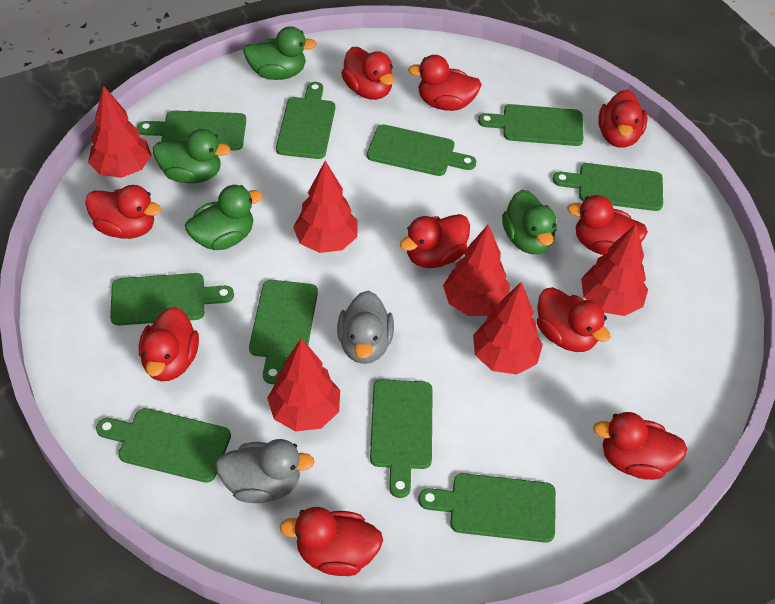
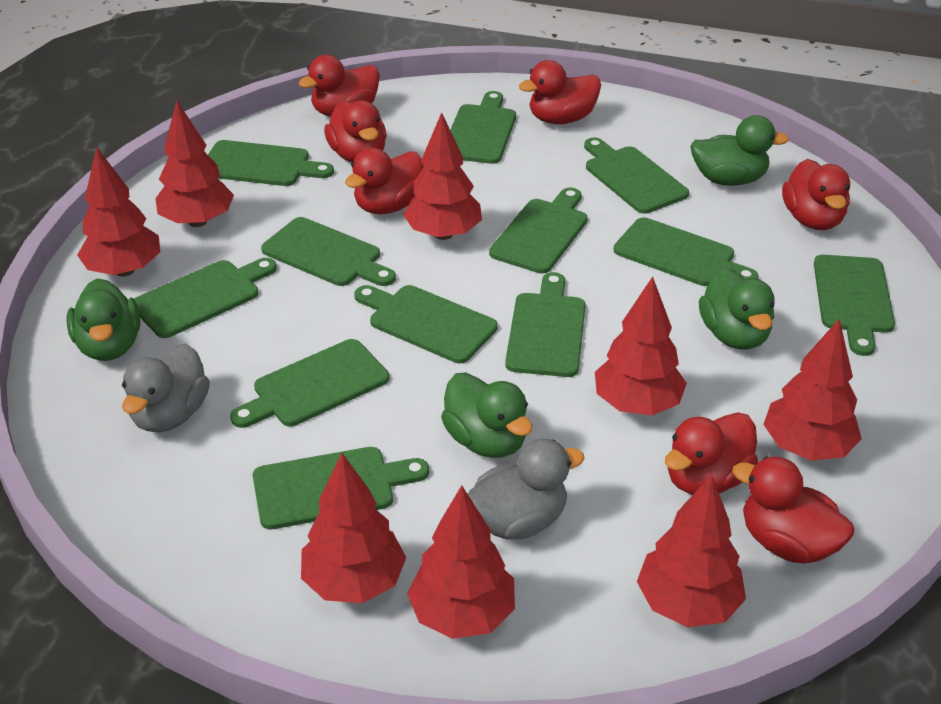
green cutting board: 10 -> 12
red duck: 10 -> 7
red tree: 6 -> 8

